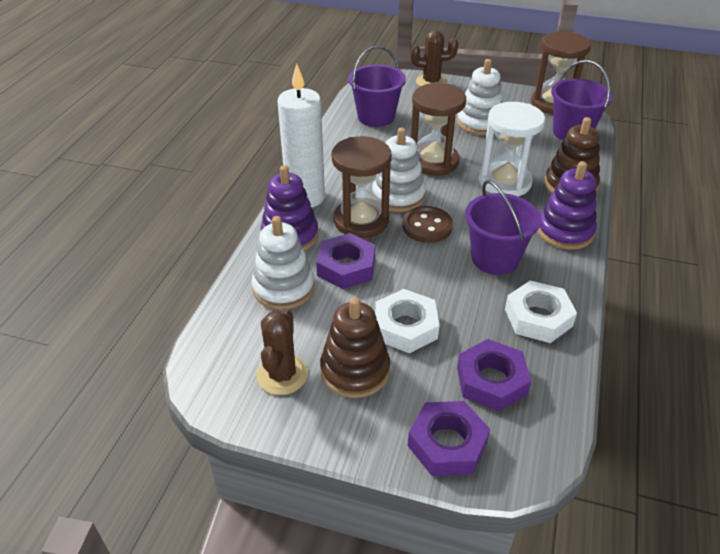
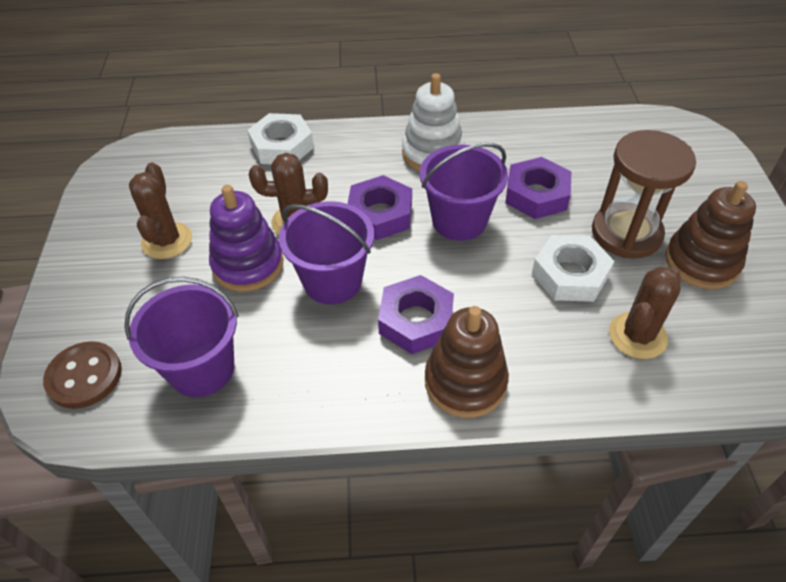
brown cactus: 2 -> 3
brown hourglass: 3 -> 1
purple stacking toy: 2 -> 1
white candle: 1 -> 0
white hourglass: 1 -> 0
white stacking toy: 3 -> 1

